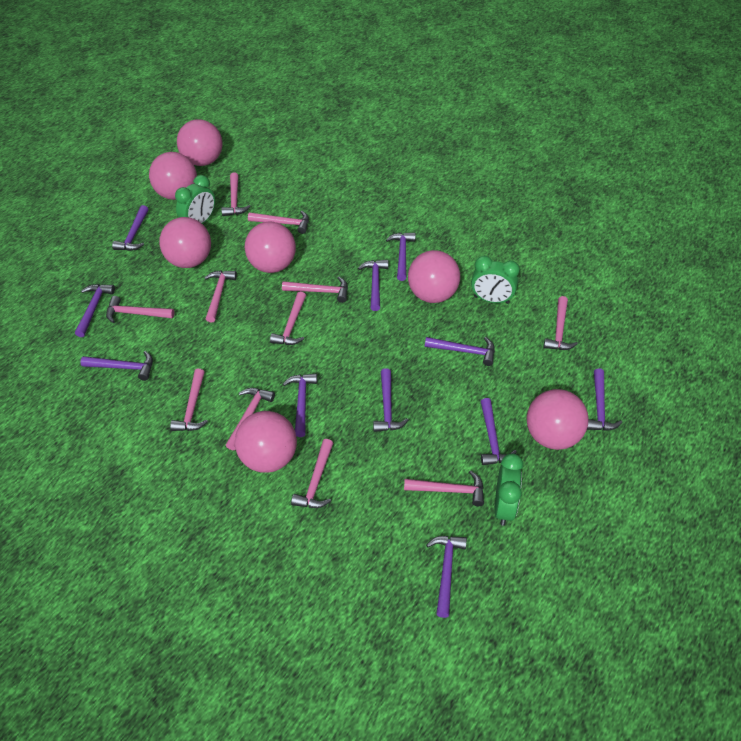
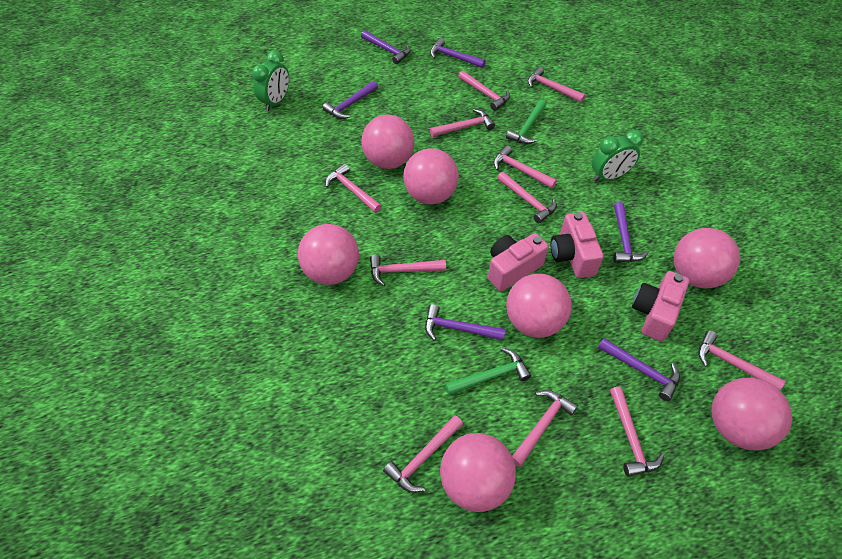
green clock: 3 -> 2
green hammer: 0 -> 2
pink camera: 0 -> 3
purple hammer: 11 -> 6

